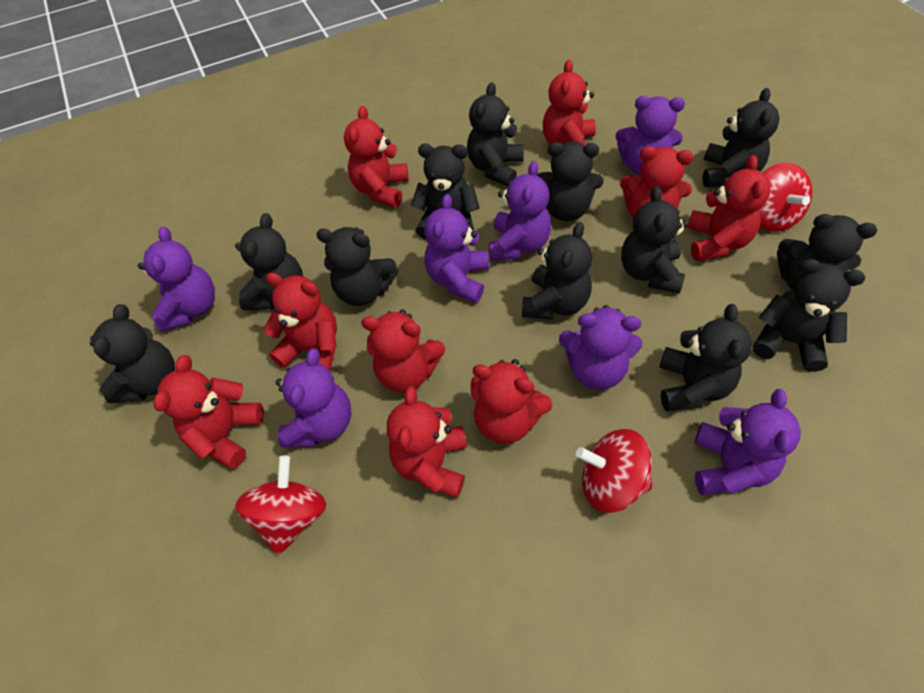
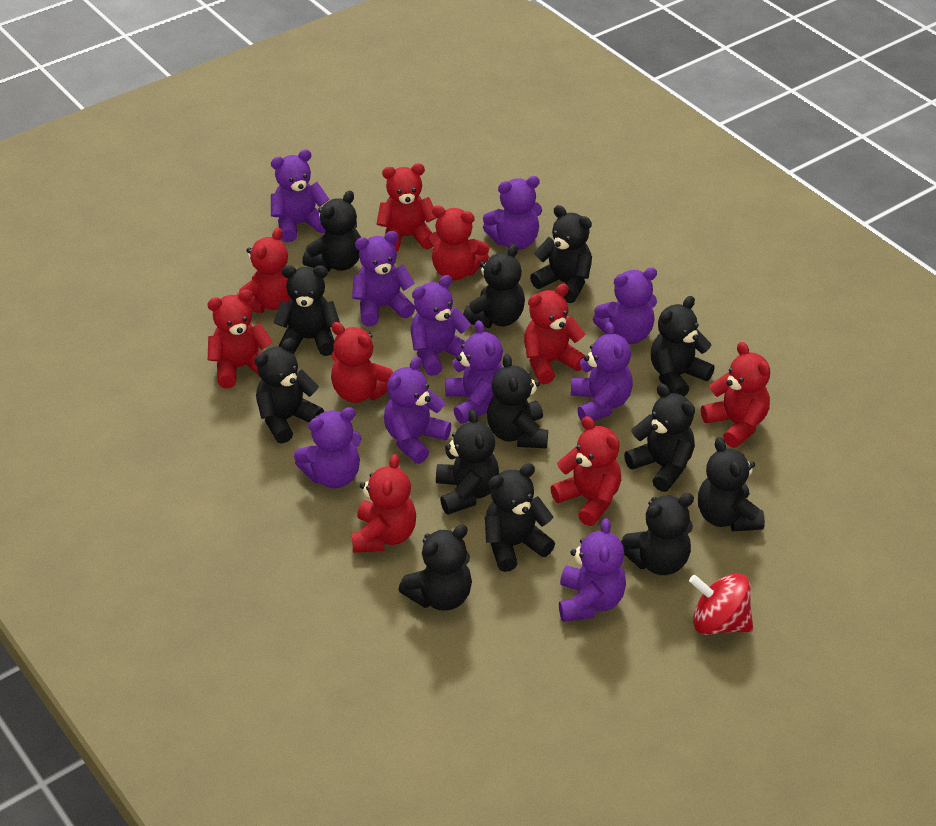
black teddy bear: 12 -> 13
purple teddy bear: 7 -> 10
red spinning top: 3 -> 1

